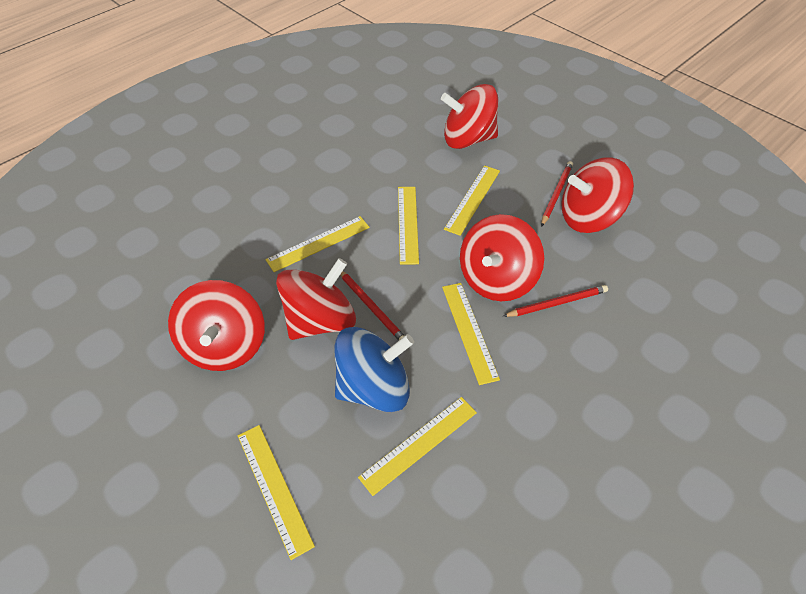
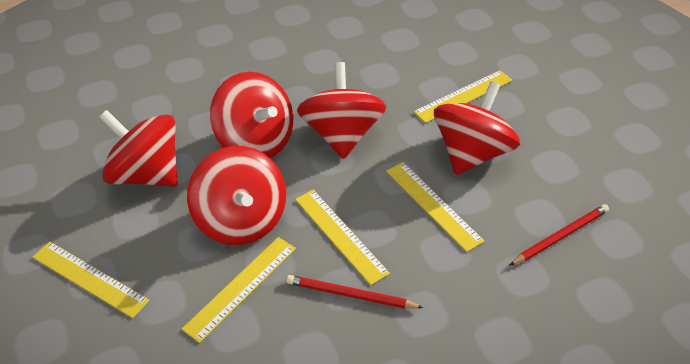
blue spinning top: 1 -> 0
red pencil: 3 -> 2
yellow ruler: 6 -> 5

